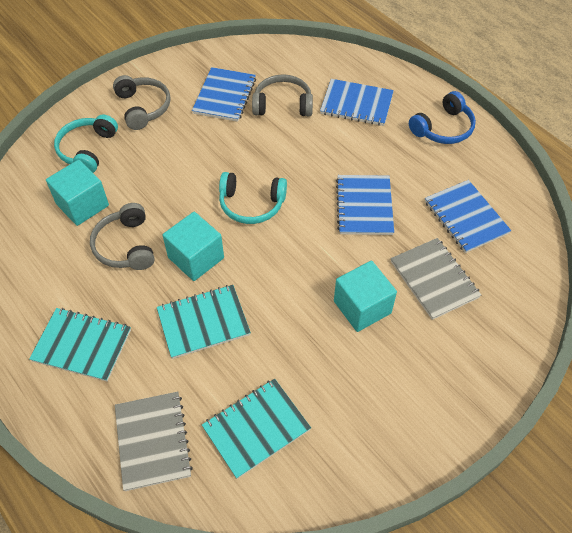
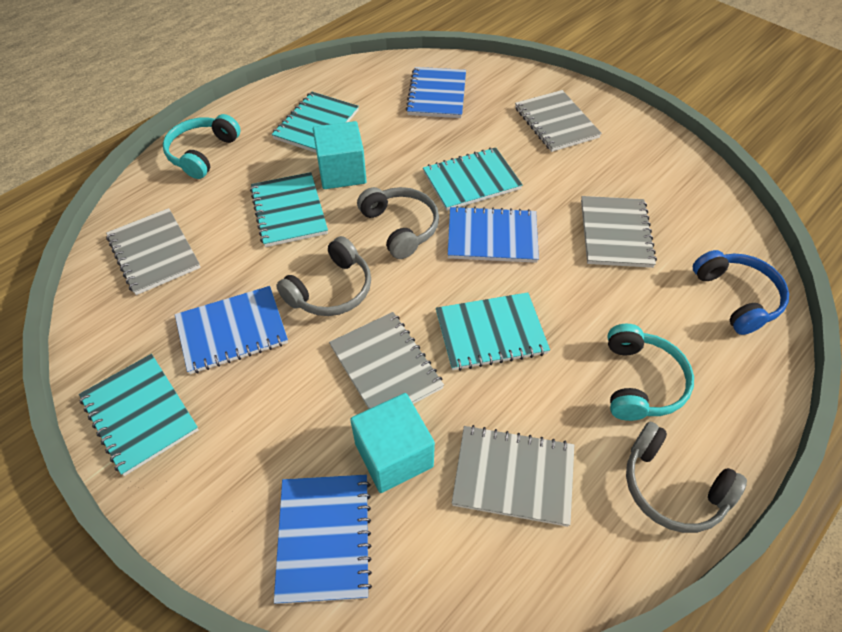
grey notebook: 2 -> 5
turquoise cube: 3 -> 2
turquoise notebook: 3 -> 5

